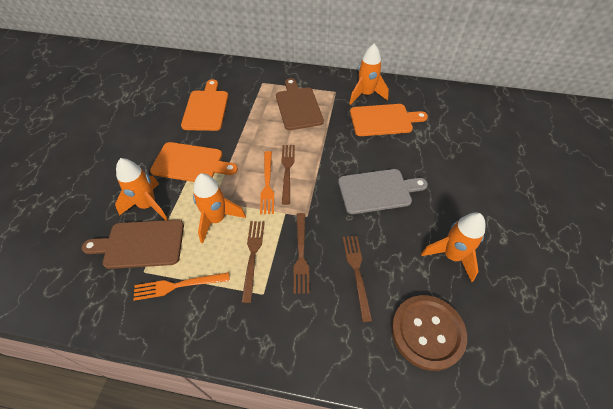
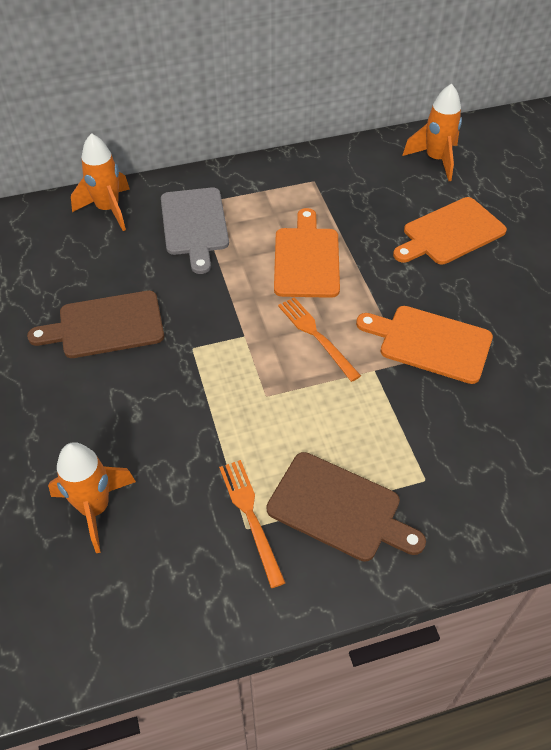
brown button: 1 -> 0
brown fork: 4 -> 0
orange rocket: 4 -> 3

